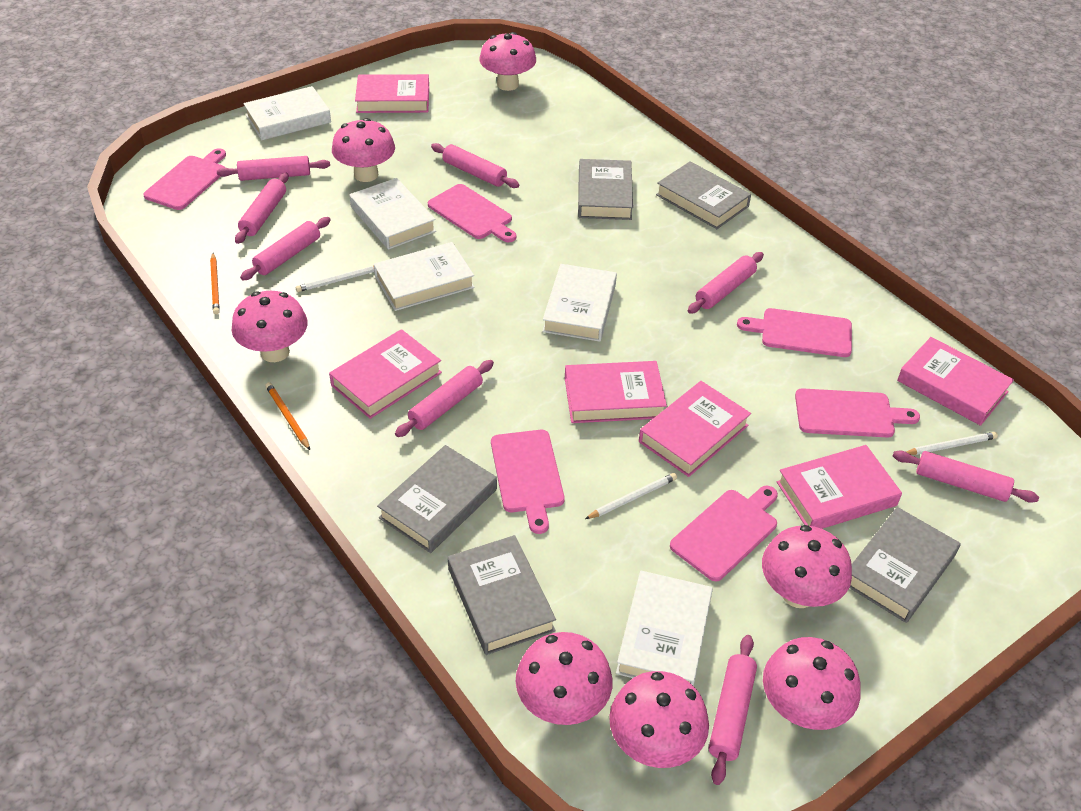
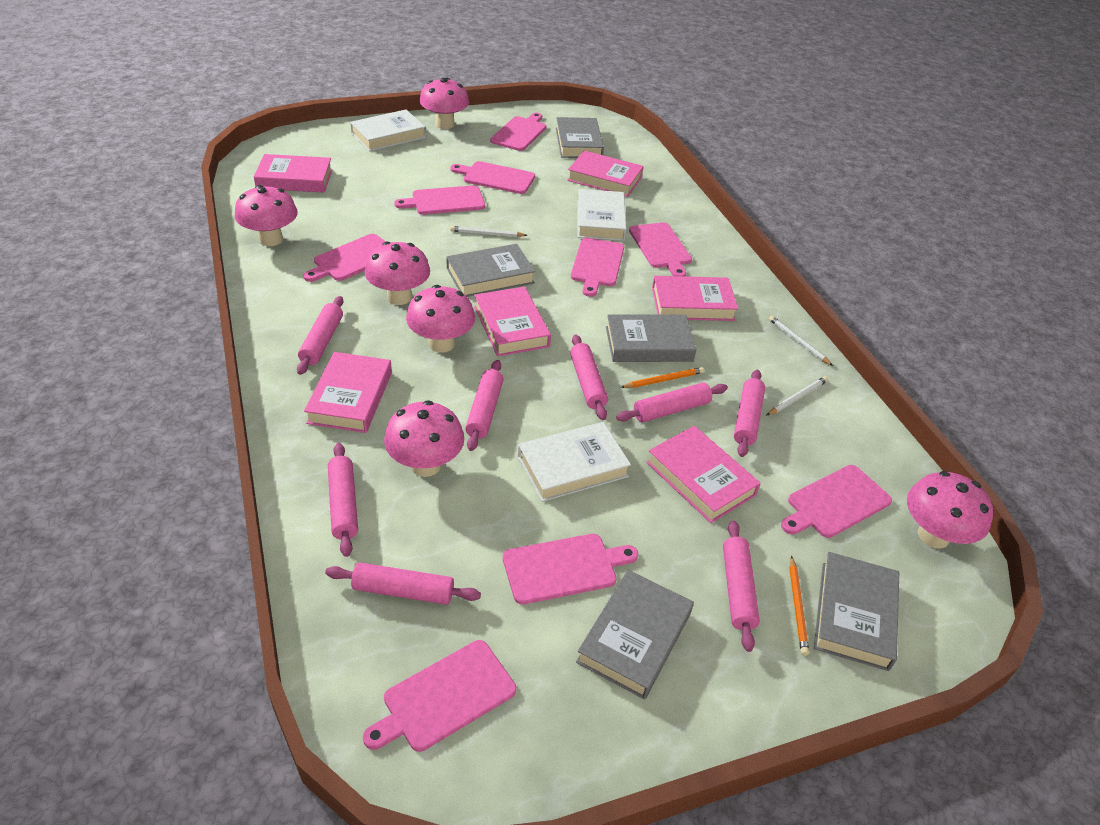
pink cutting board: 6 -> 9
pink mushroom: 7 -> 6
white book: 5 -> 3

